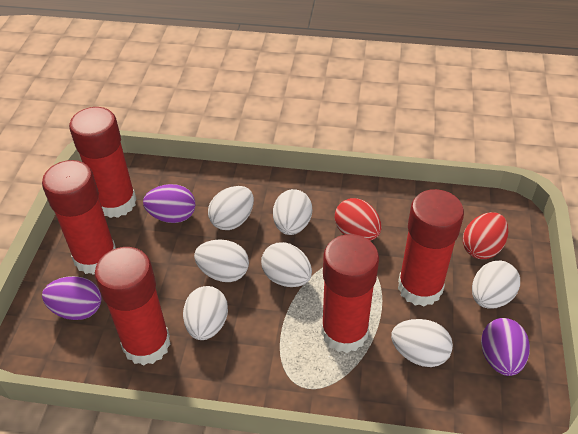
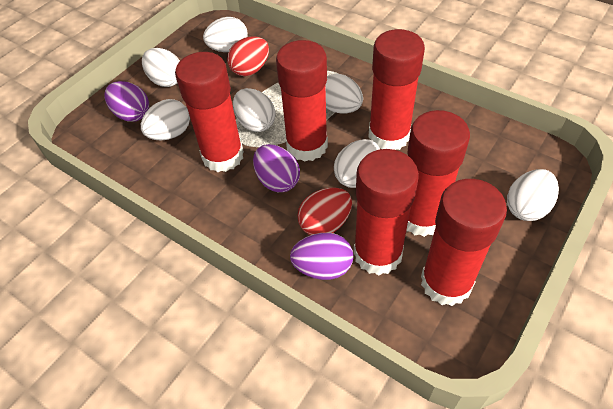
red glue stick: 5 -> 6

